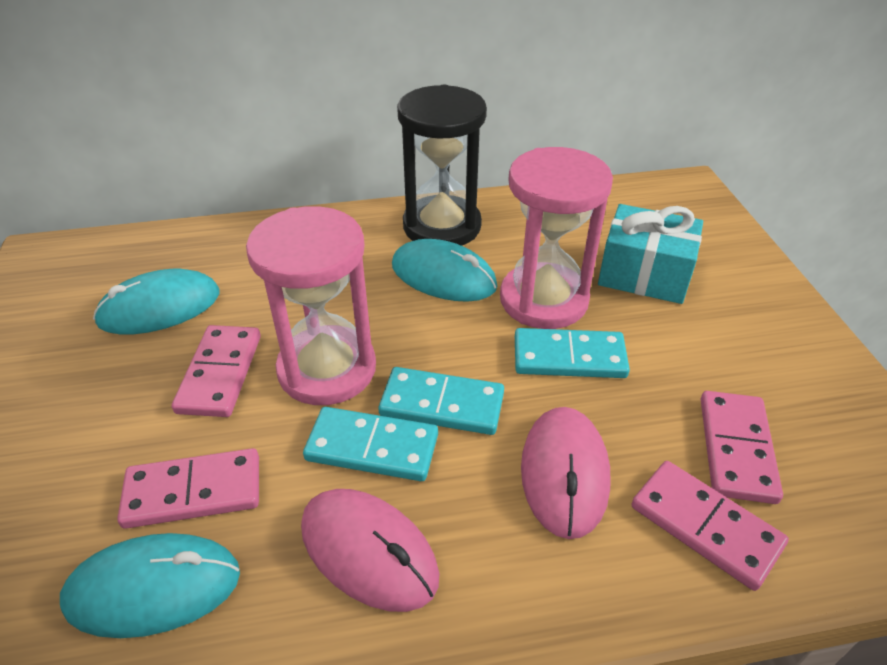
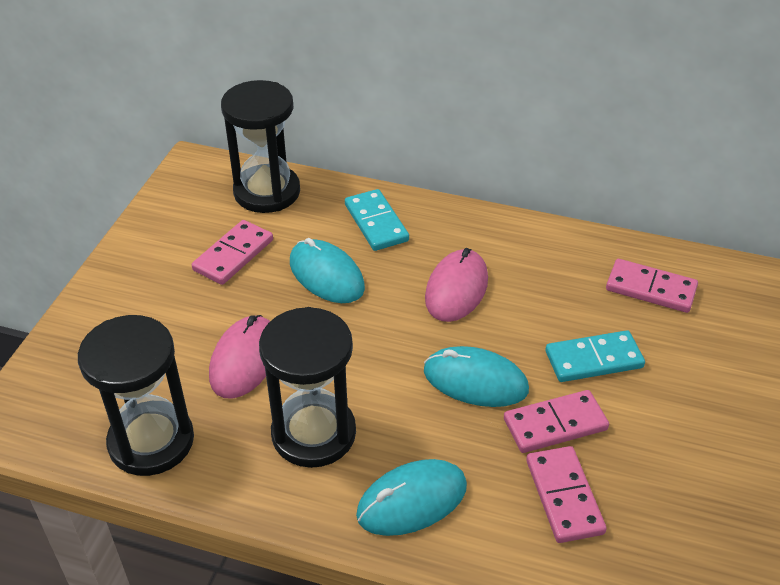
black hourglass: 1 -> 3
pink hourglass: 2 -> 0
turquoise domino: 3 -> 2
turquoise gift: 1 -> 0

